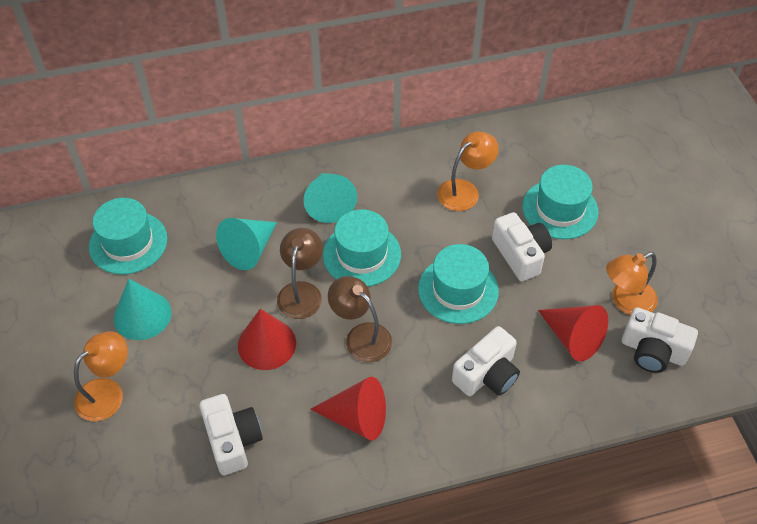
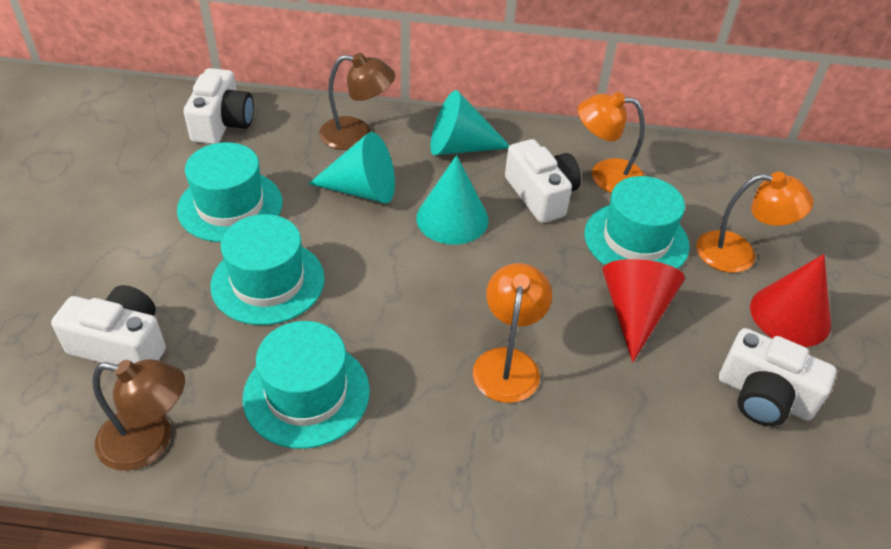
red cone: 3 -> 2

